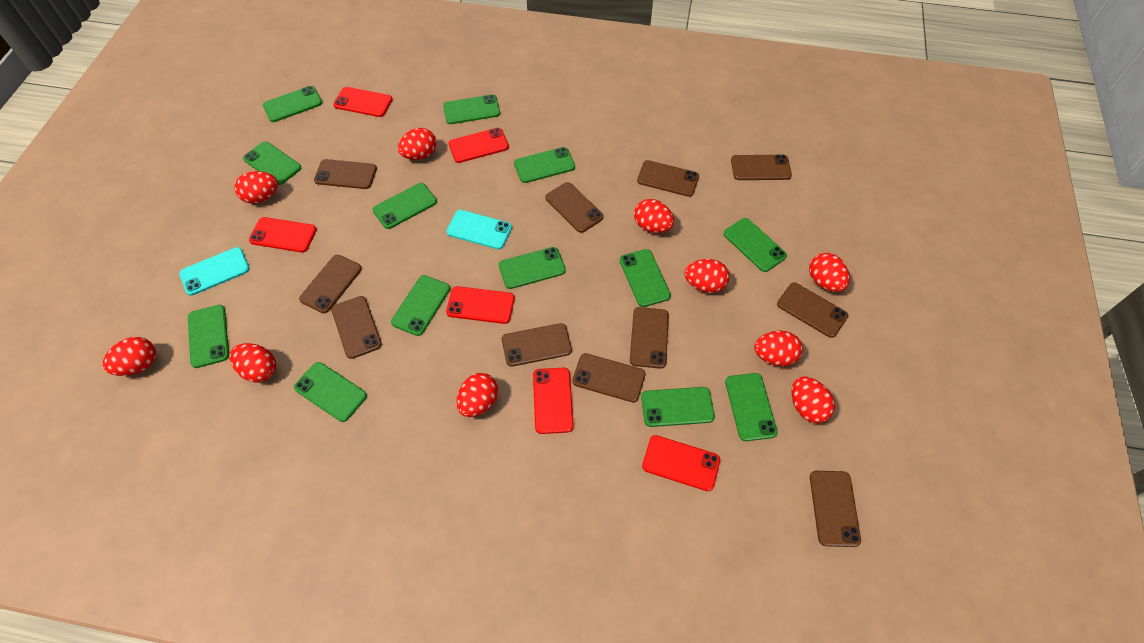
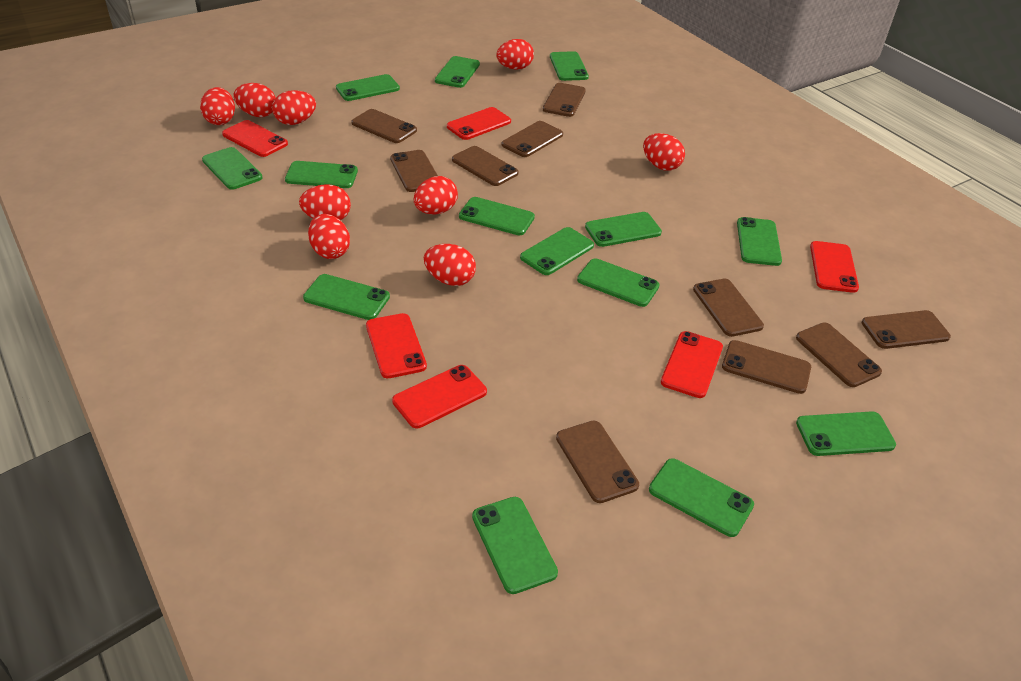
brown phone: 11 -> 10
green phone: 13 -> 14
red egg: 10 -> 9
turquoise phone: 2 -> 0

